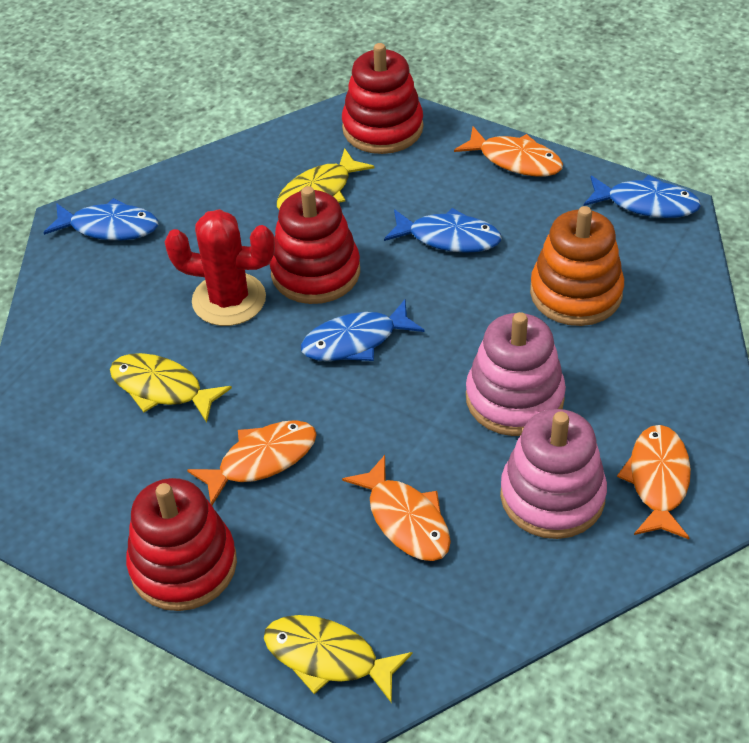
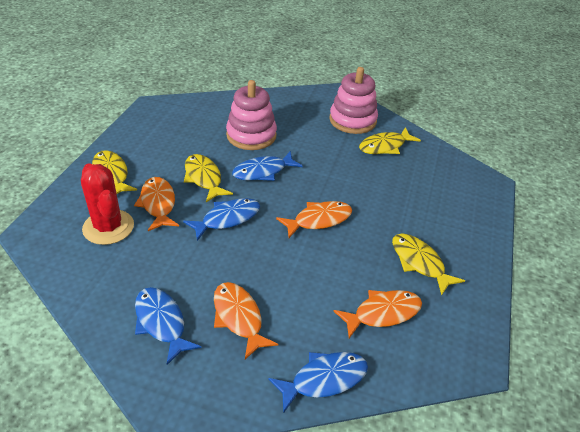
orange stacking toy: 1 -> 0
red stacking toy: 3 -> 0
yellow fish: 3 -> 4

